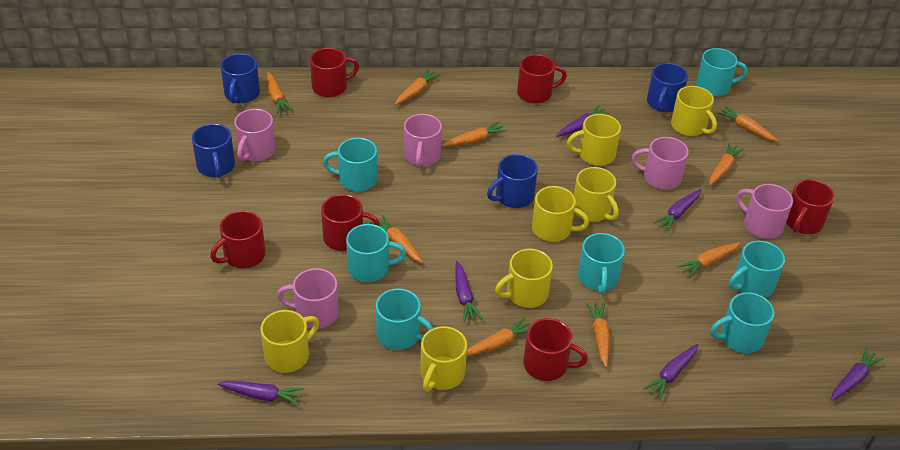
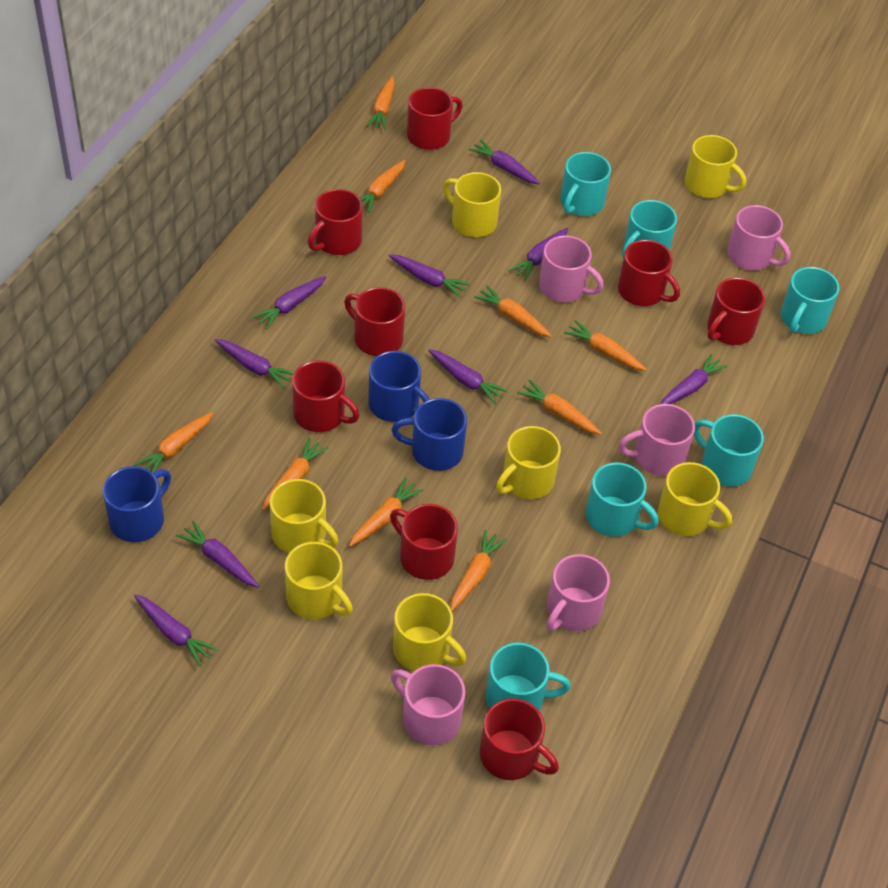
blue mug: 4 -> 3
purple carrot: 6 -> 9
red mug: 6 -> 8
turquoise mug: 7 -> 6

